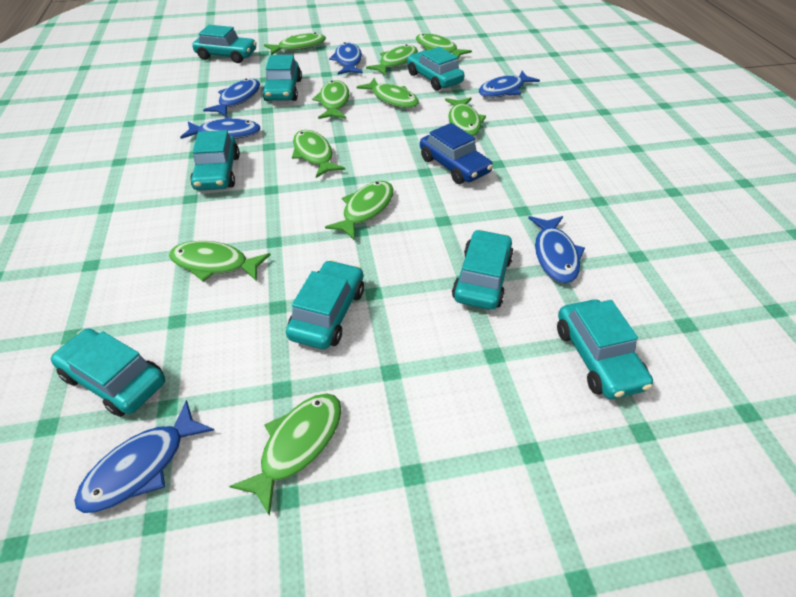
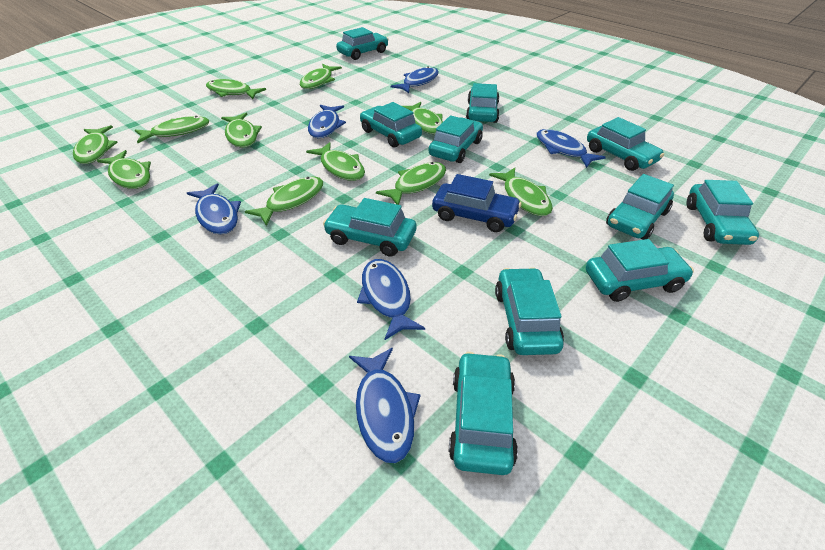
green fish: 10 -> 11
turquoise car: 8 -> 11

